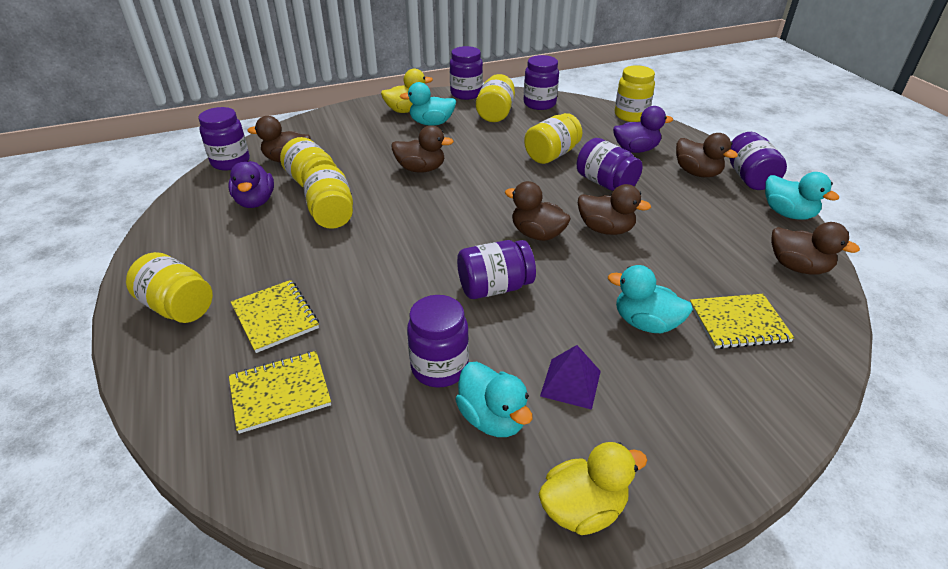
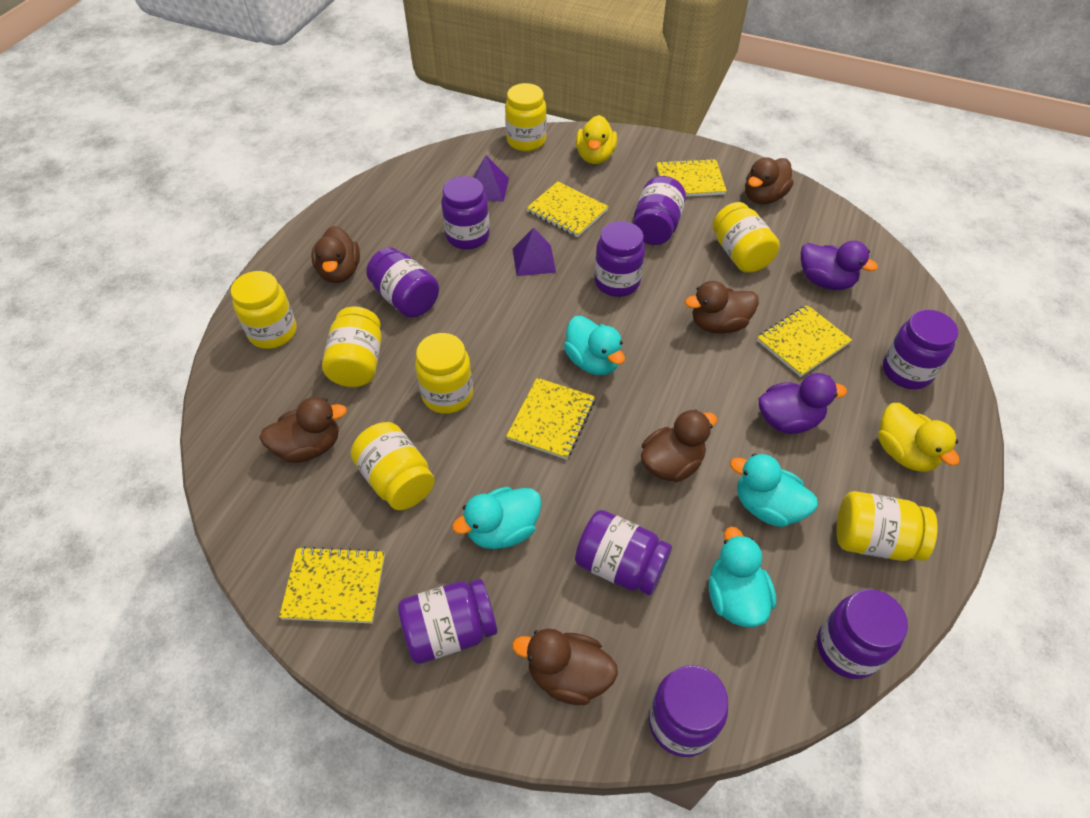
purple jar: 7 -> 9
purple pyramid: 1 -> 2
yellow jar: 6 -> 7
yellow notebook: 3 -> 5

